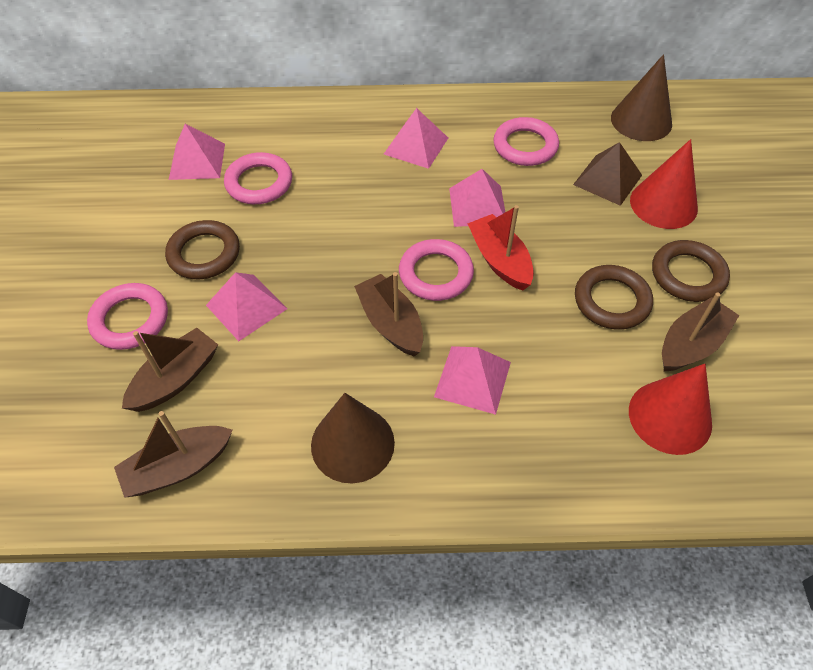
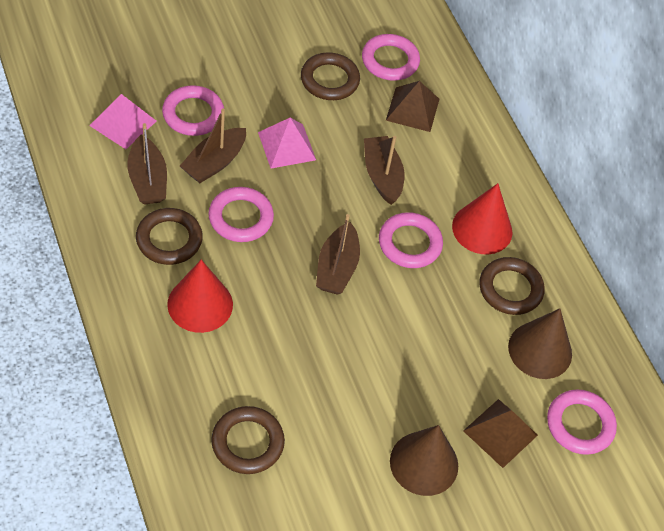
brown pyramid: 1 -> 2
brown ring: 3 -> 4
pink pyramid: 5 -> 2
pink ring: 4 -> 5
red boat: 1 -> 0

